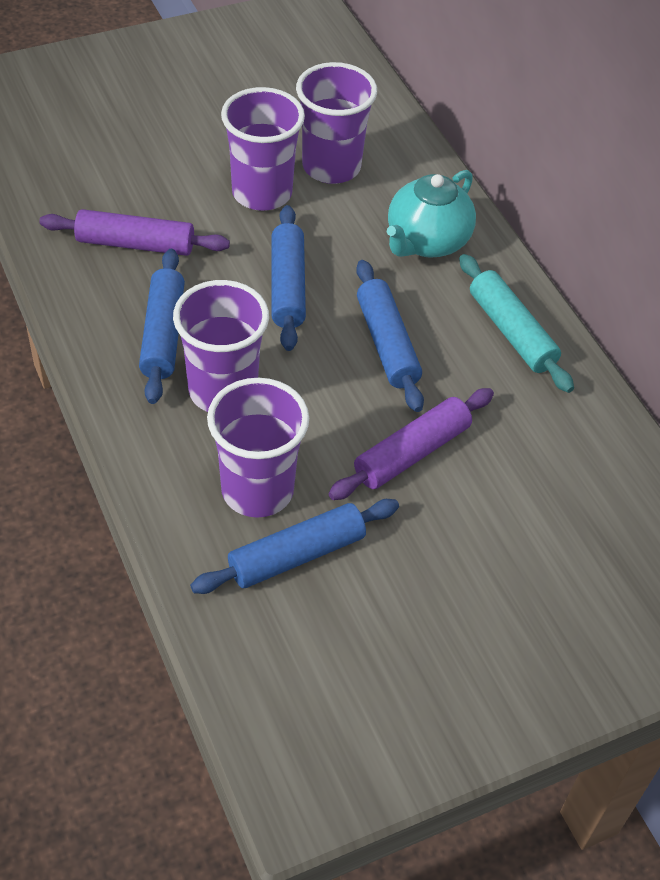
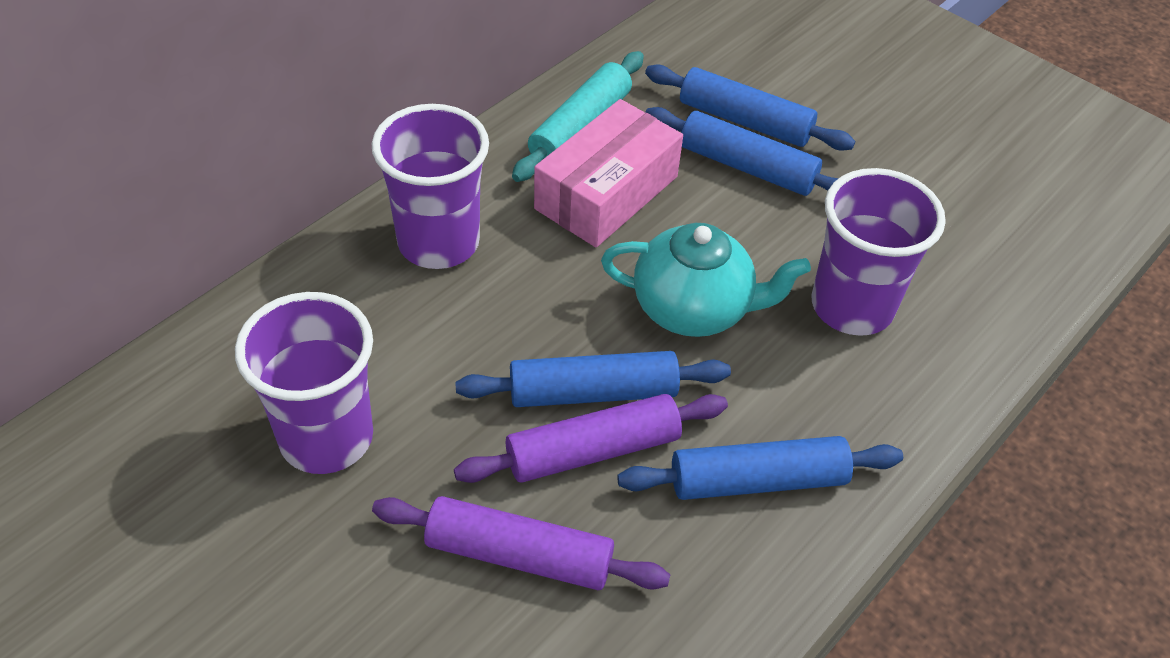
pink box: 0 -> 1
purple cup: 4 -> 3

